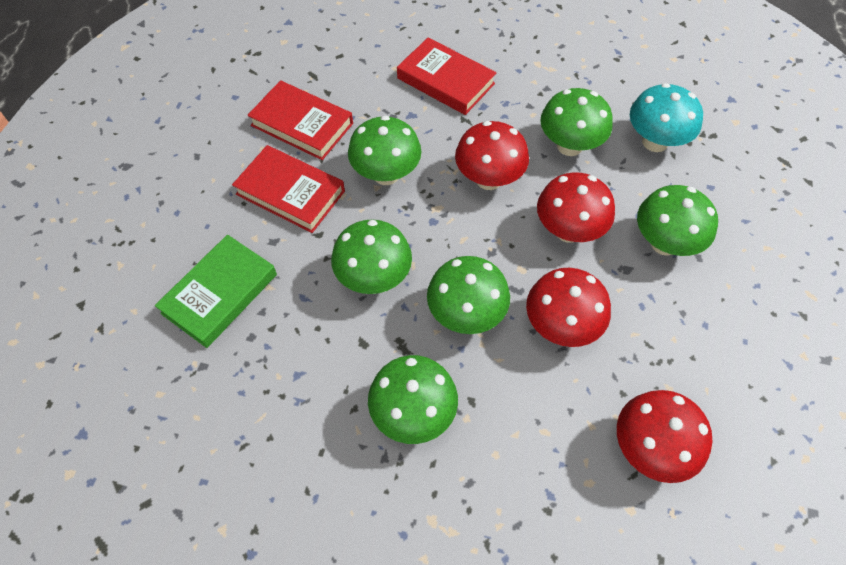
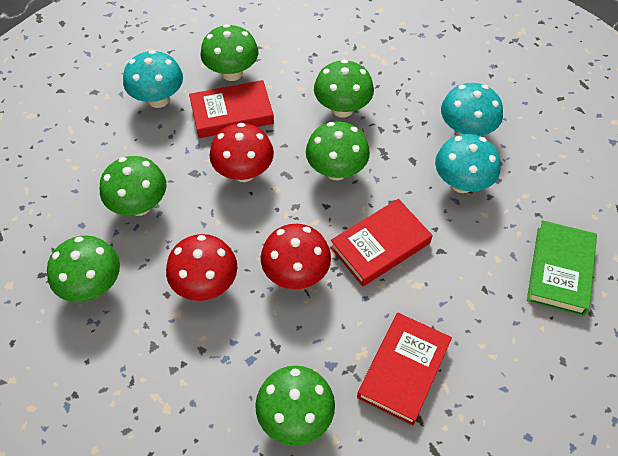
red mushroom: 4 -> 3
turquoise mushroom: 1 -> 3

